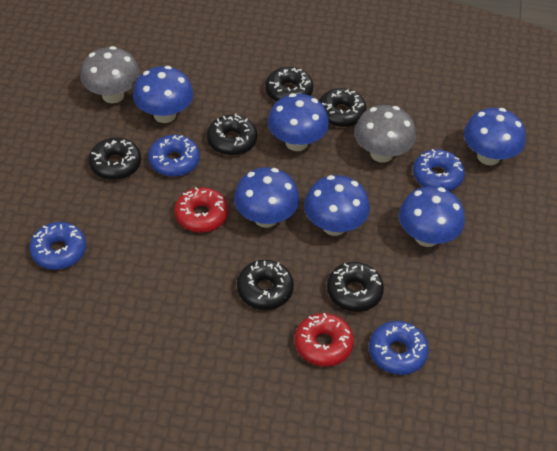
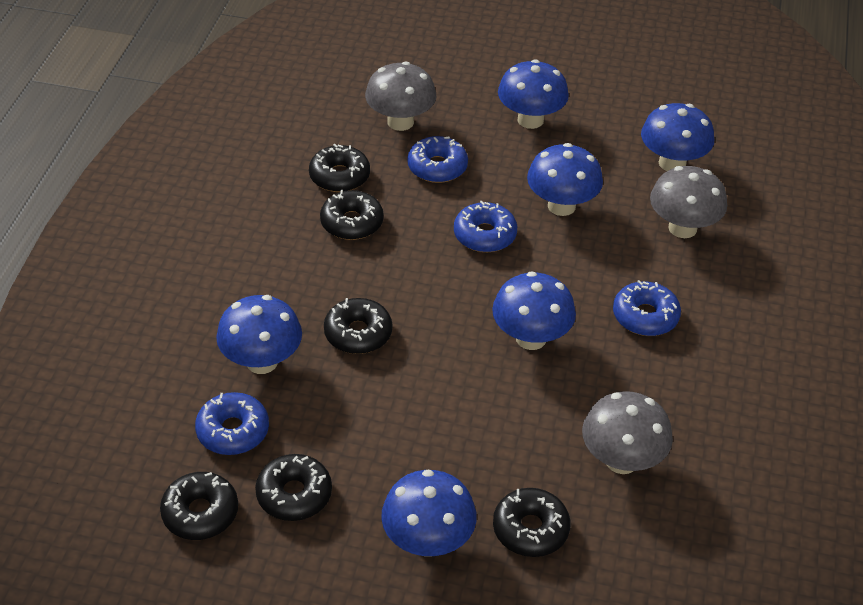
grey mushroom: 2 -> 3
red donut: 2 -> 0

